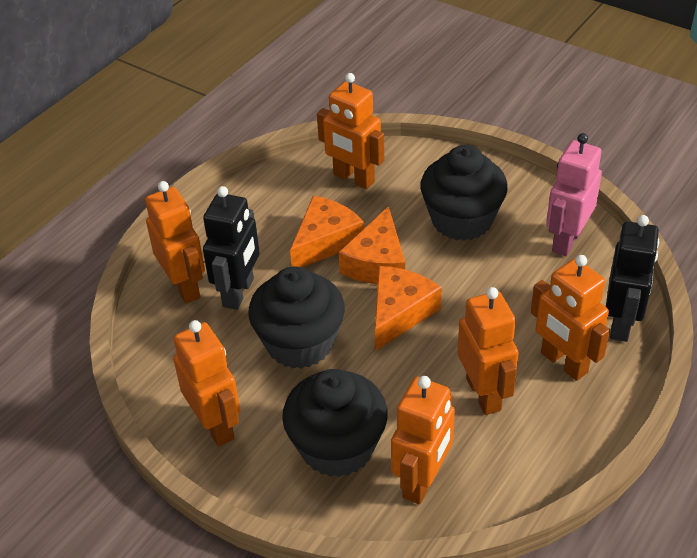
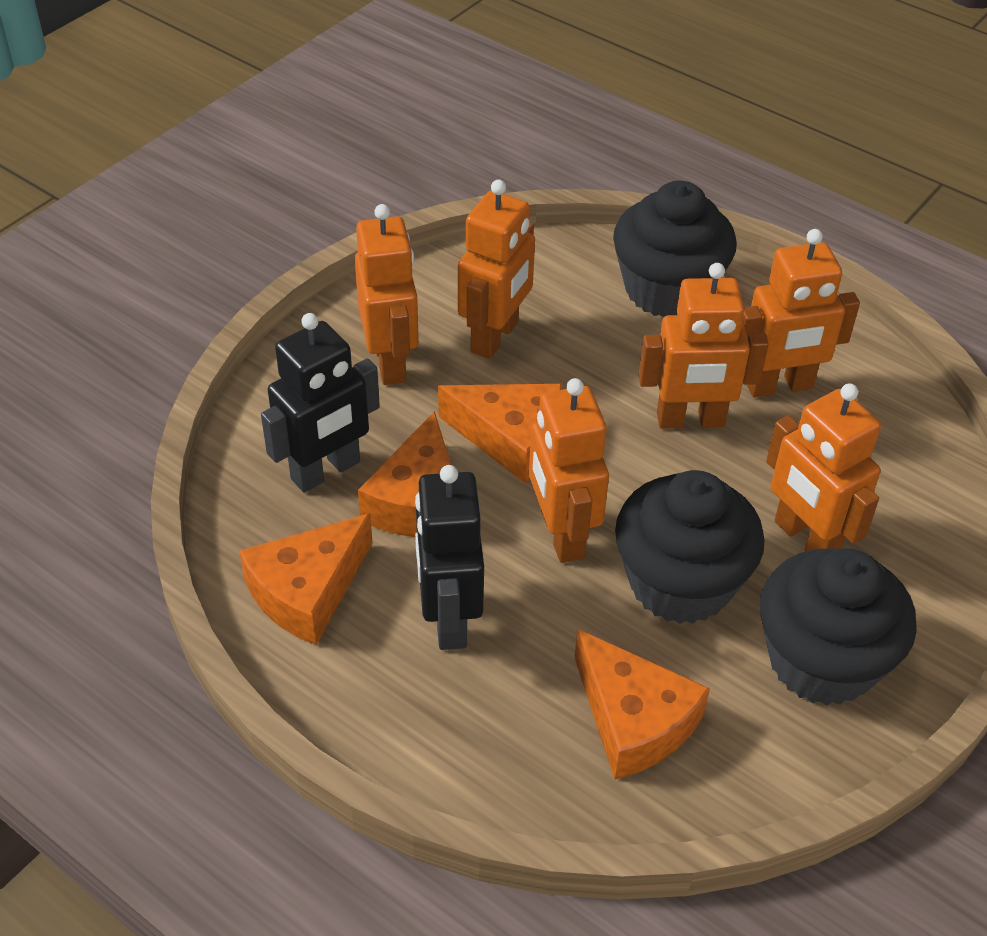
orange cheese: 3 -> 4
pink robot: 1 -> 0

